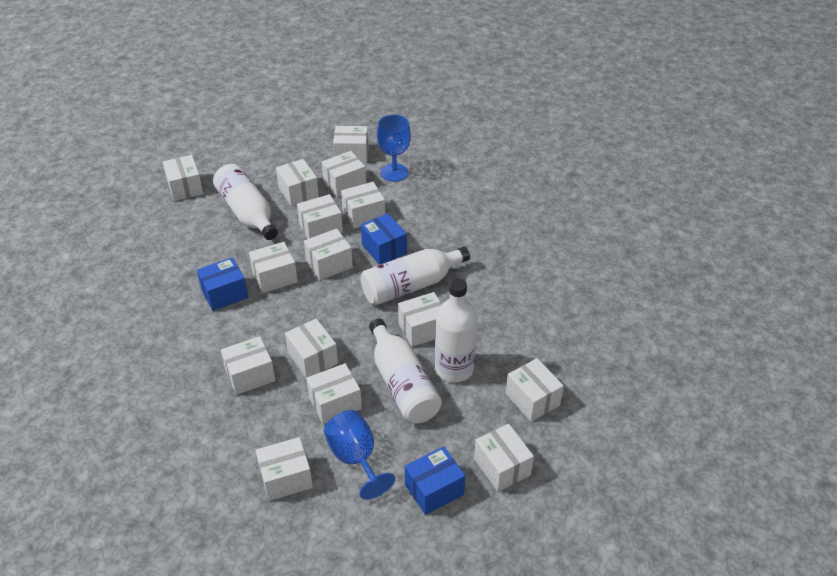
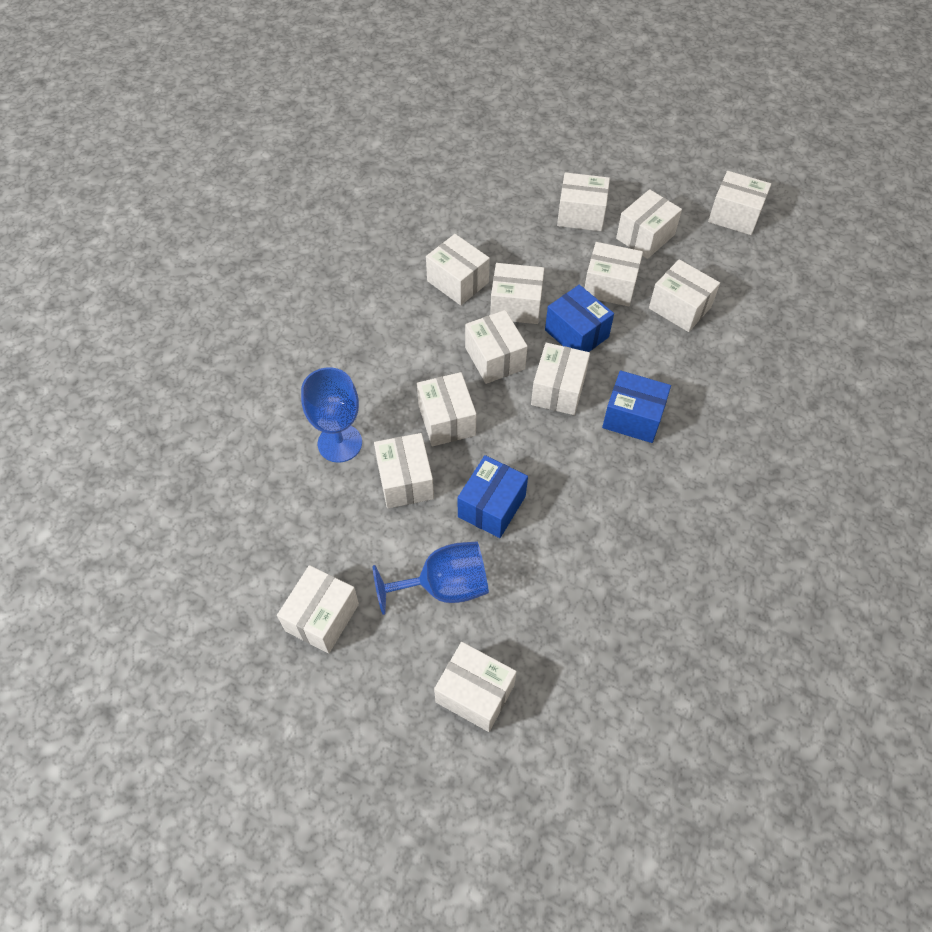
white bottle: 4 -> 0
white box: 15 -> 13

